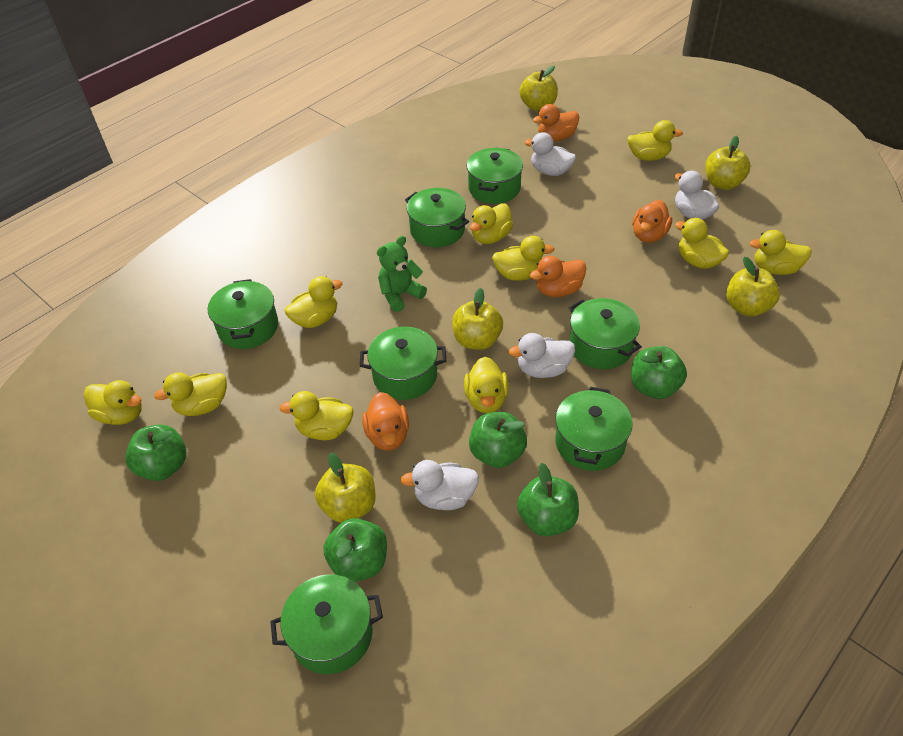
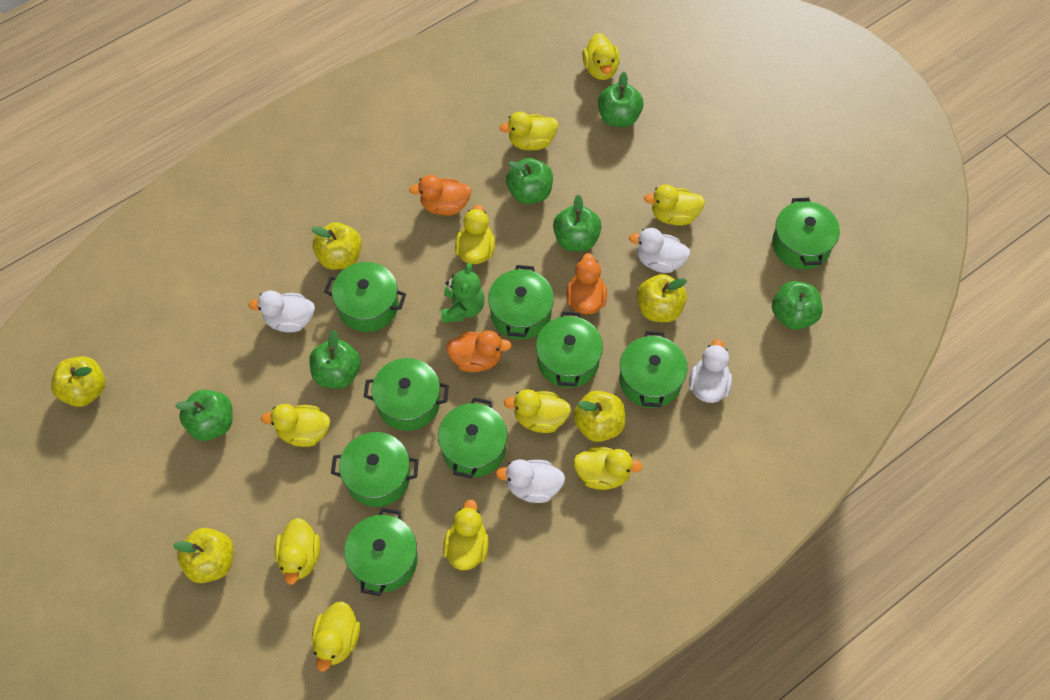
green apple: 5 -> 6
green pot: 7 -> 9
orange duck: 4 -> 3

